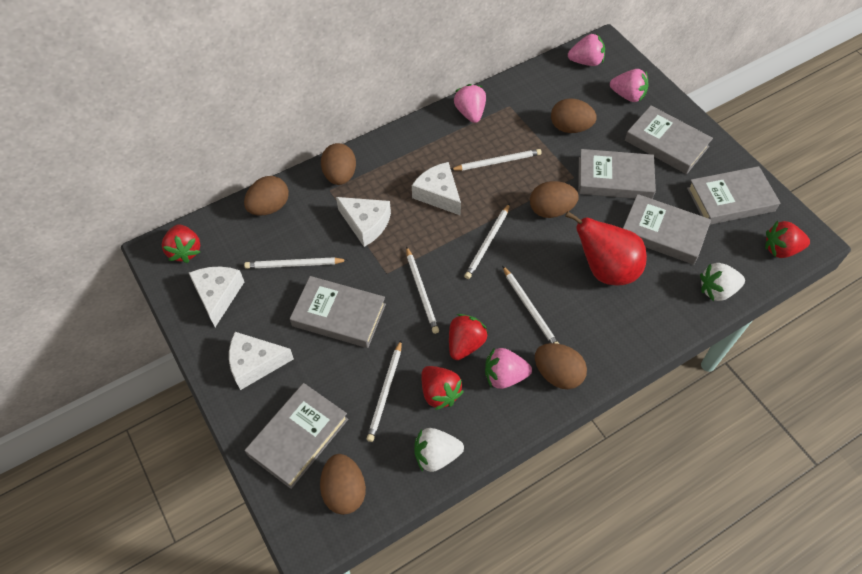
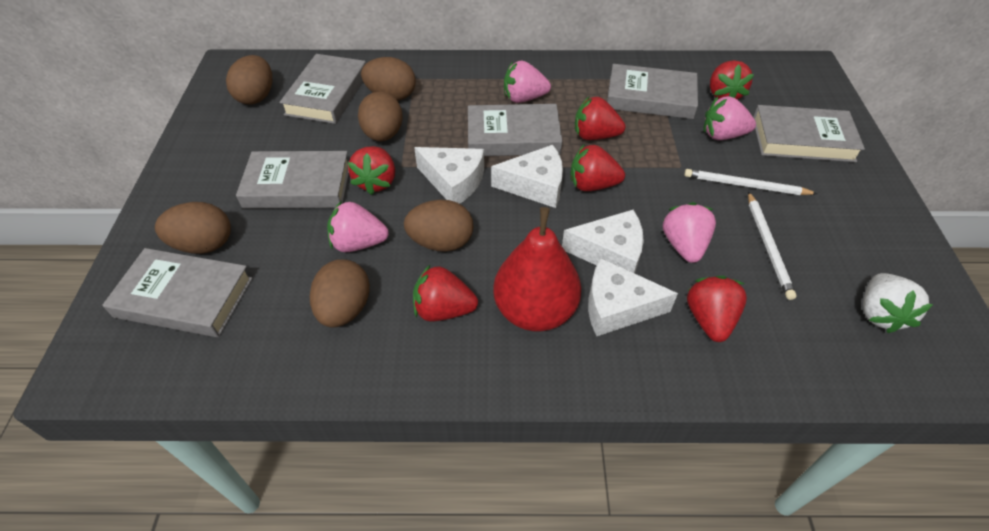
red strawberry: 4 -> 6
white pencil: 6 -> 2
white strawberry: 2 -> 1

